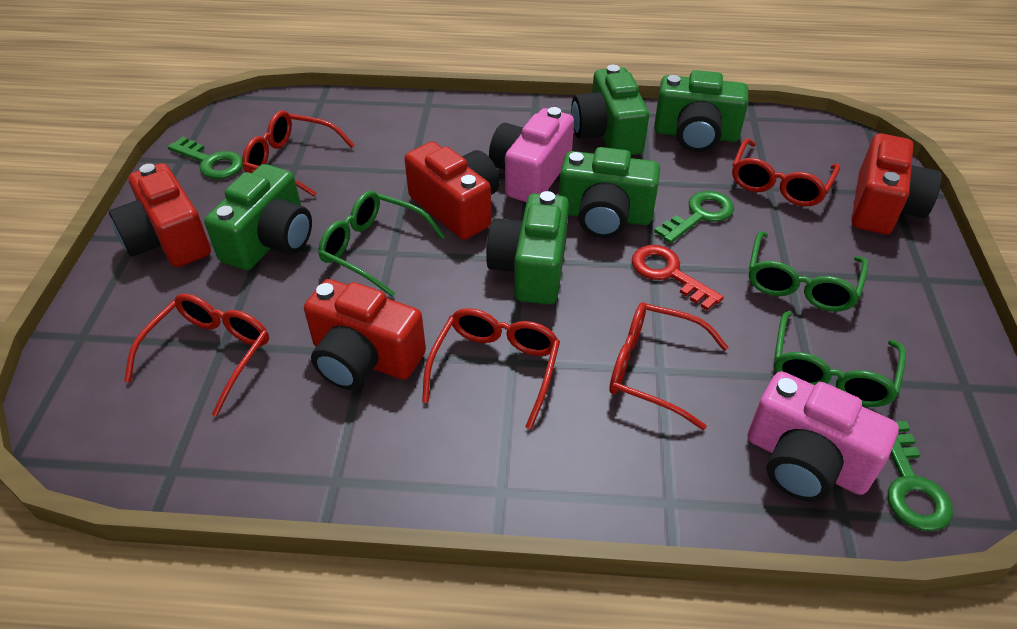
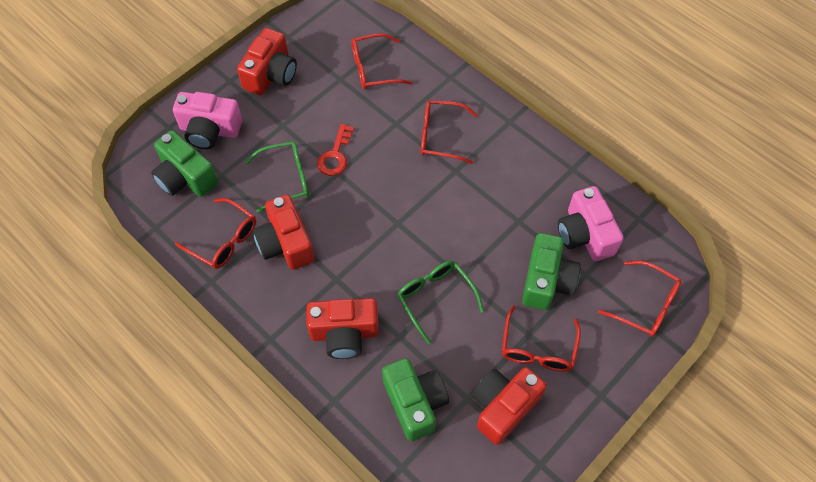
green camera: 5 -> 3
green glasses: 3 -> 2
green key: 3 -> 0

